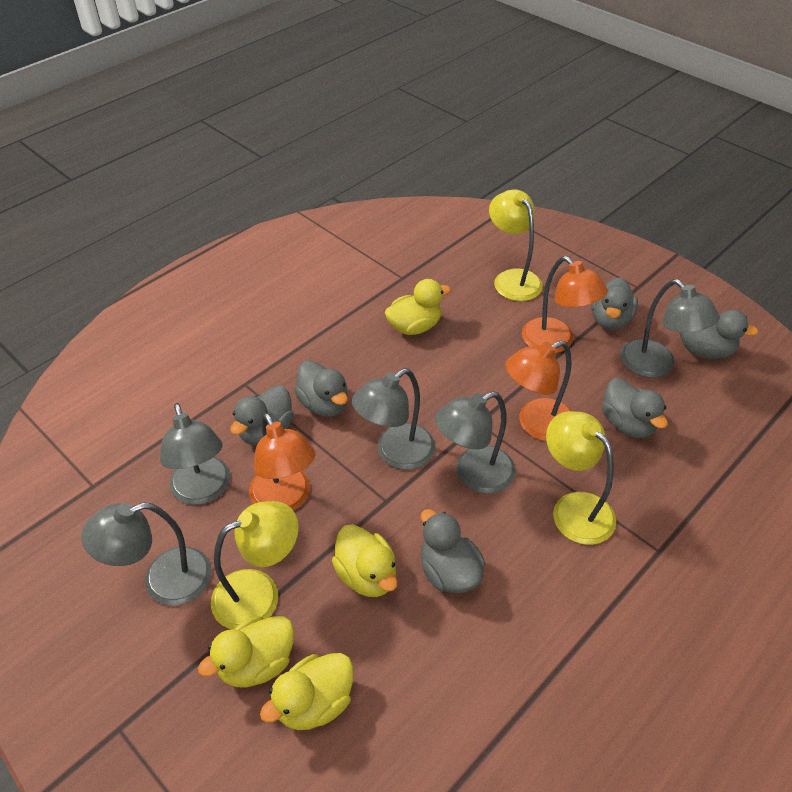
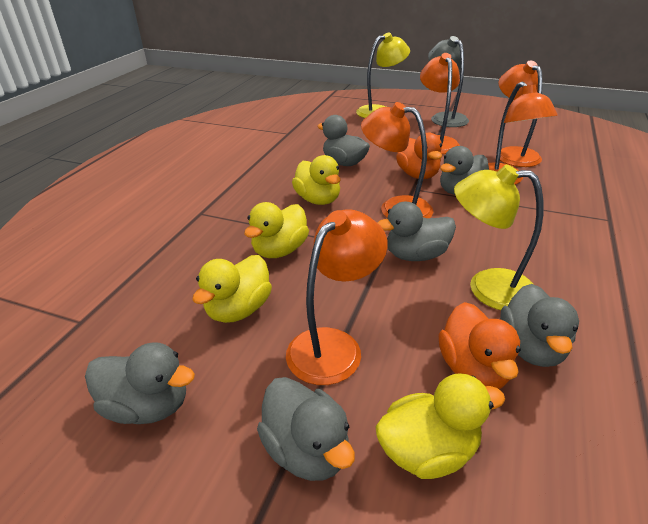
grey lamp: 5 -> 1
orange duck: 0 -> 2
orange lamp: 3 -> 5
yellow lamp: 3 -> 2

